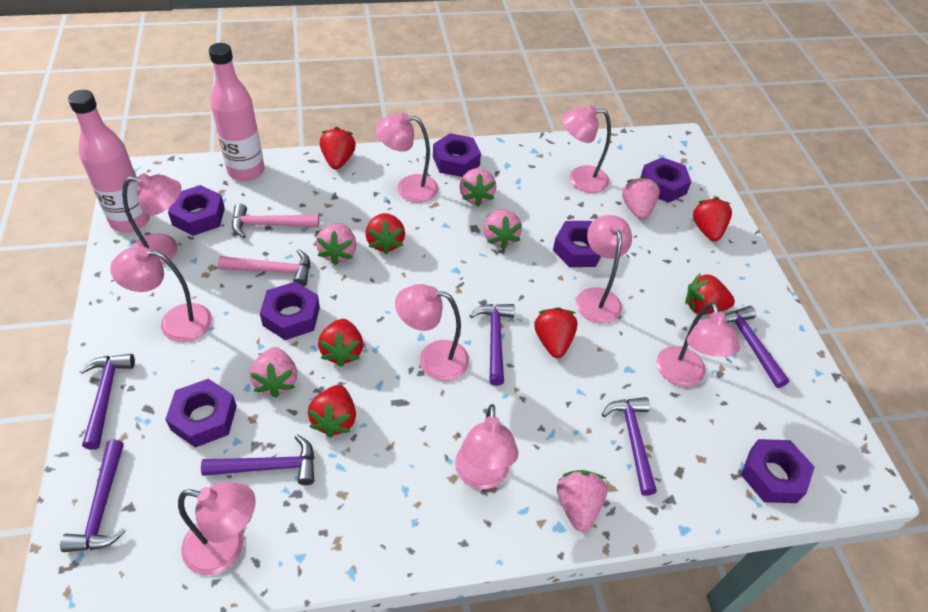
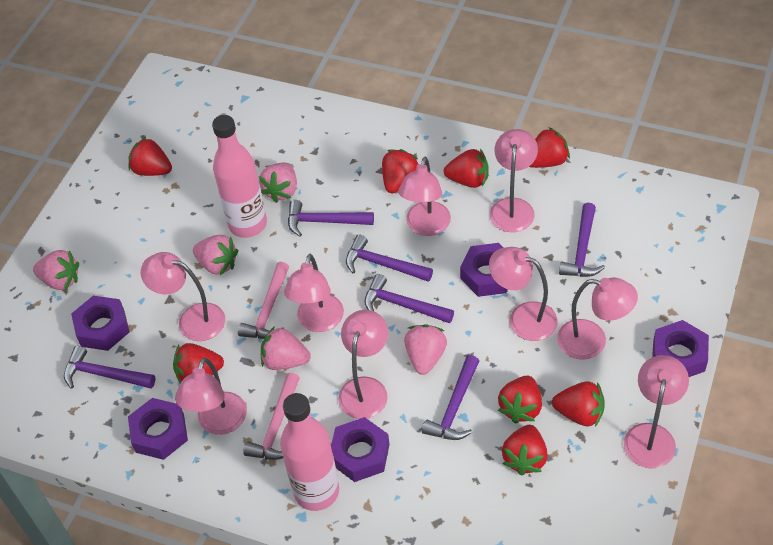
pink strawberry: 6 -> 5
purple nut: 7 -> 5
red strawberry: 7 -> 8

